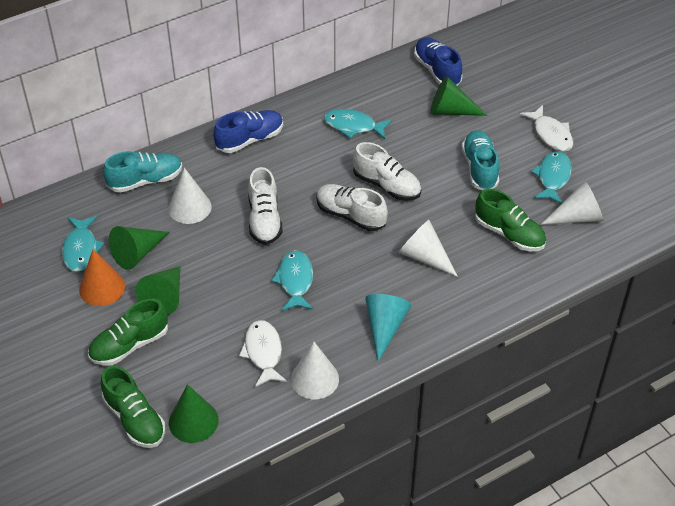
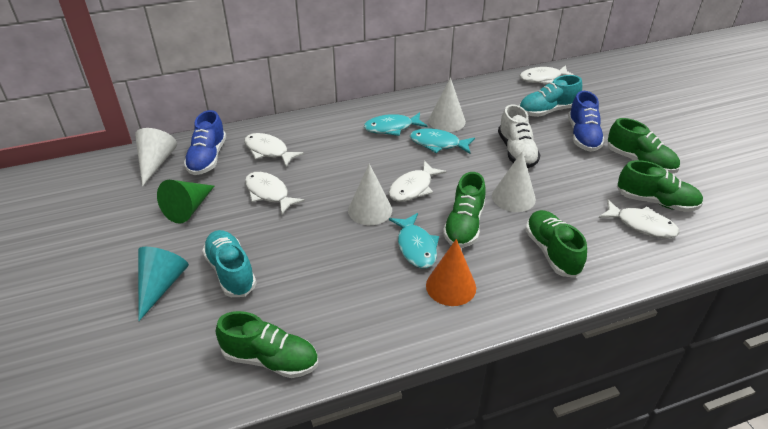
green cone: 4 -> 1
green shoe: 3 -> 5
turquoise fish: 4 -> 3
white fish: 2 -> 5
white shoe: 3 -> 1

